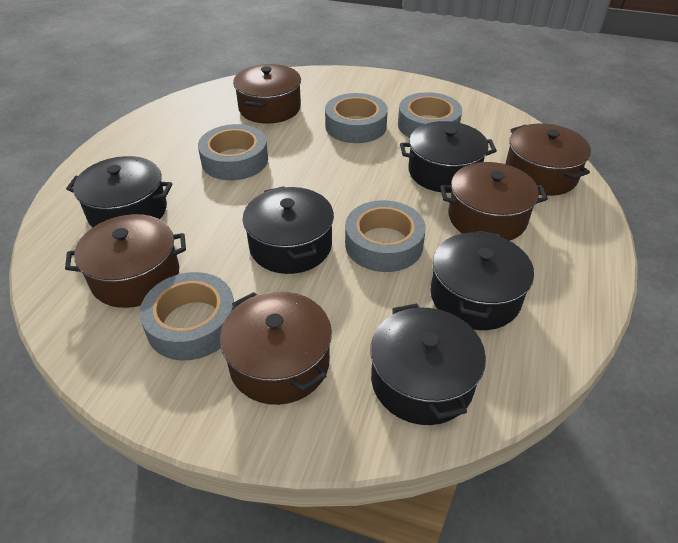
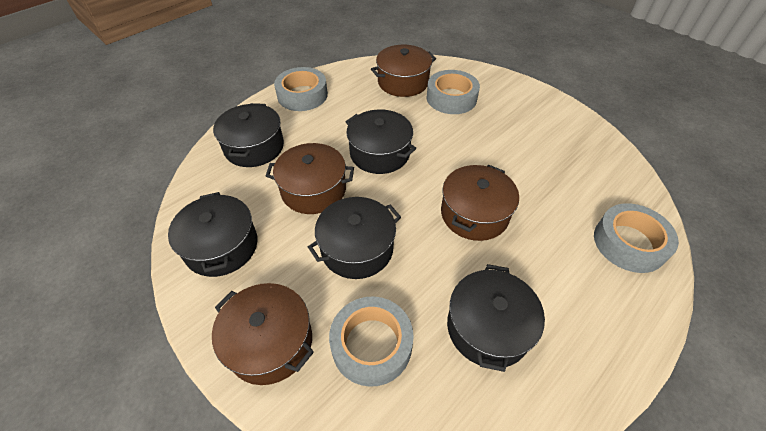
brown pot: 5 -> 4
grey tape: 5 -> 4

